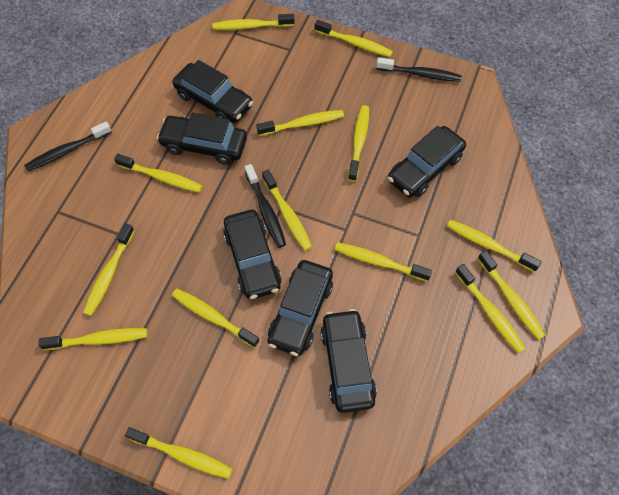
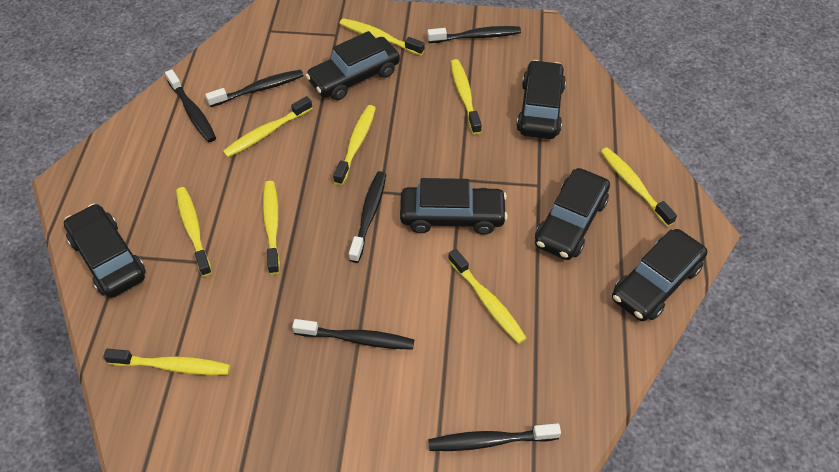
black toothbrush: 3 -> 6
yellow toothbrush: 14 -> 9

